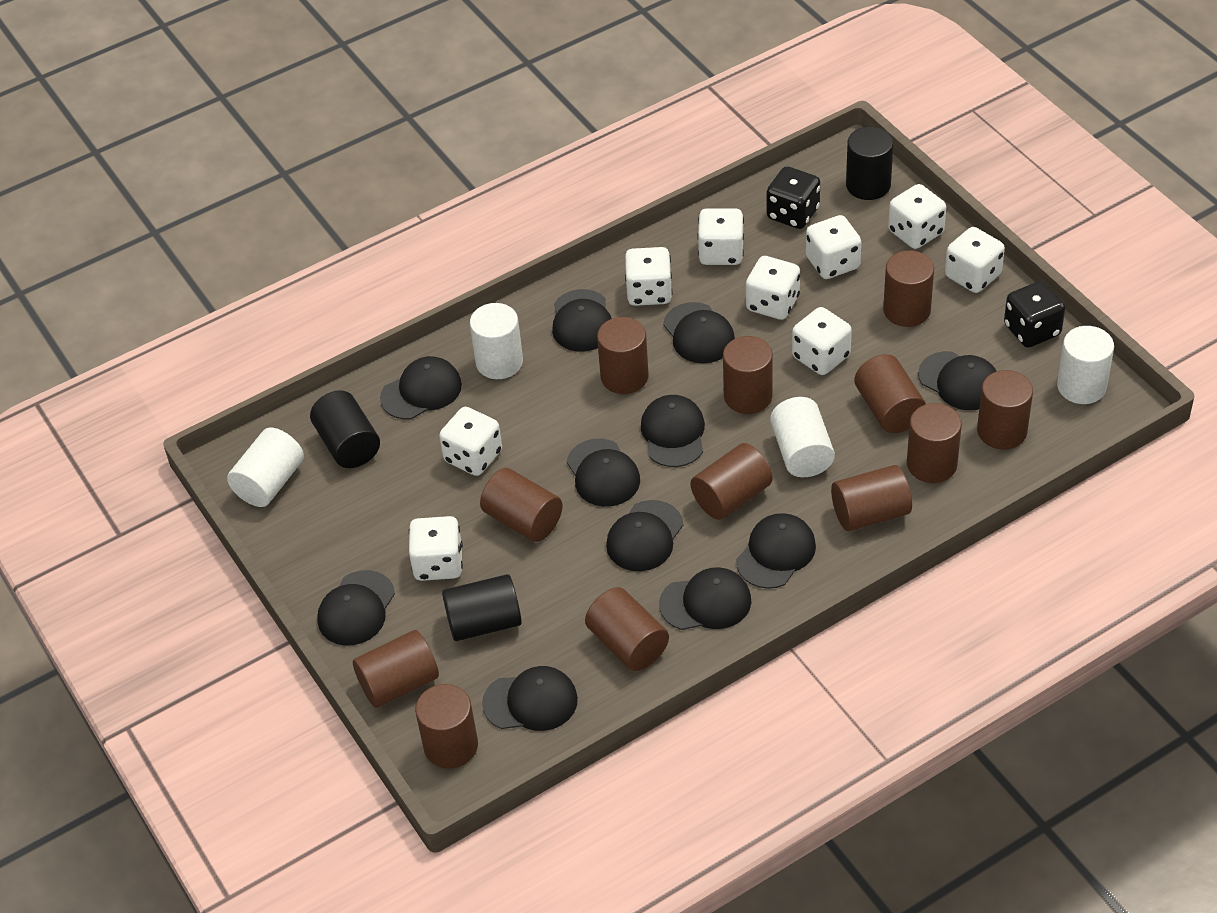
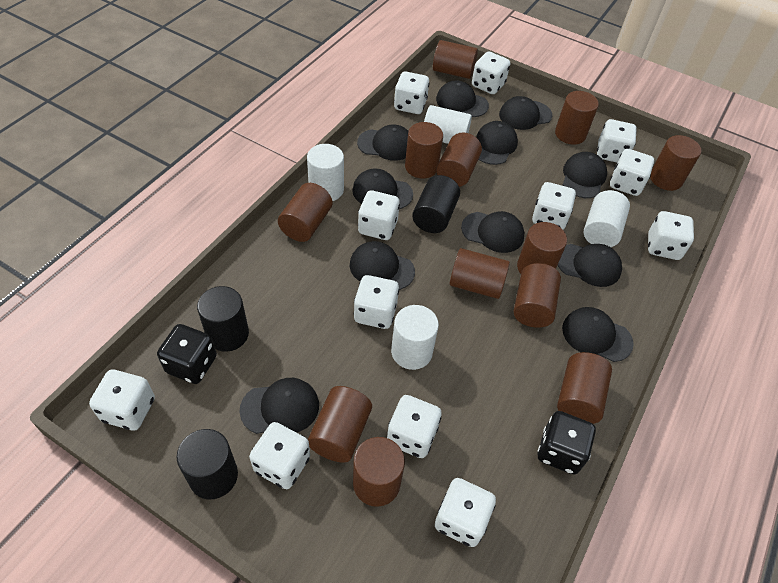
white dice: 9 -> 12

